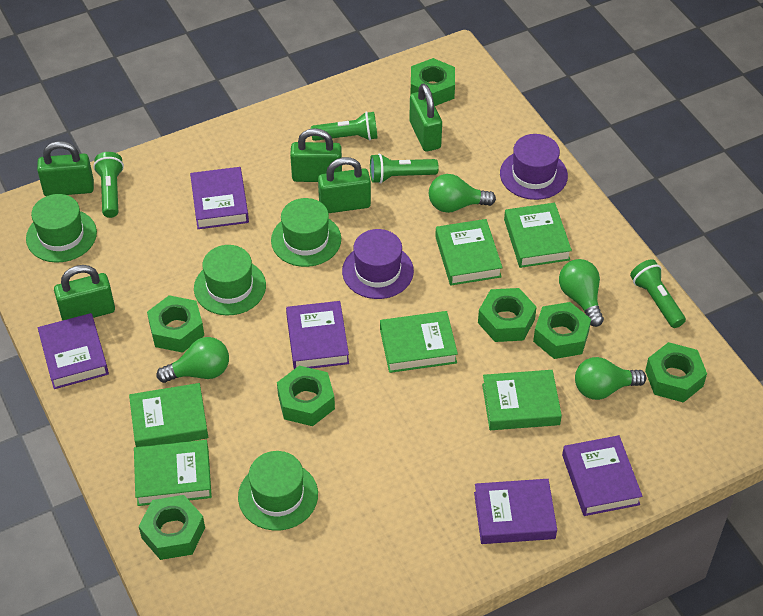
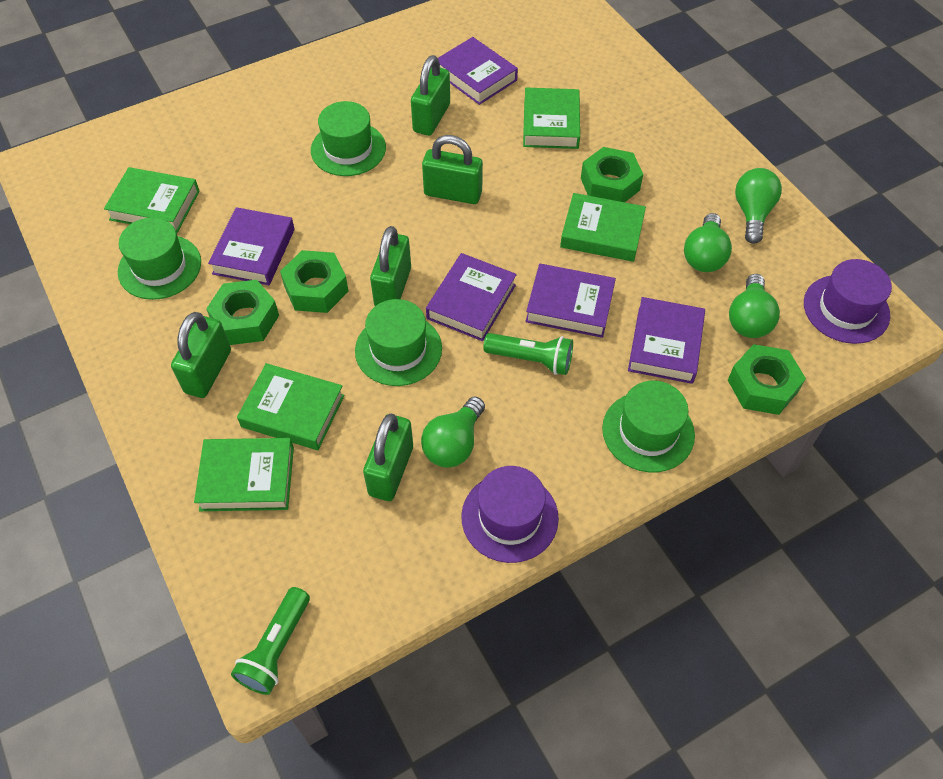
green book: 6 -> 5
green flashlight: 4 -> 2
green nut: 7 -> 4

